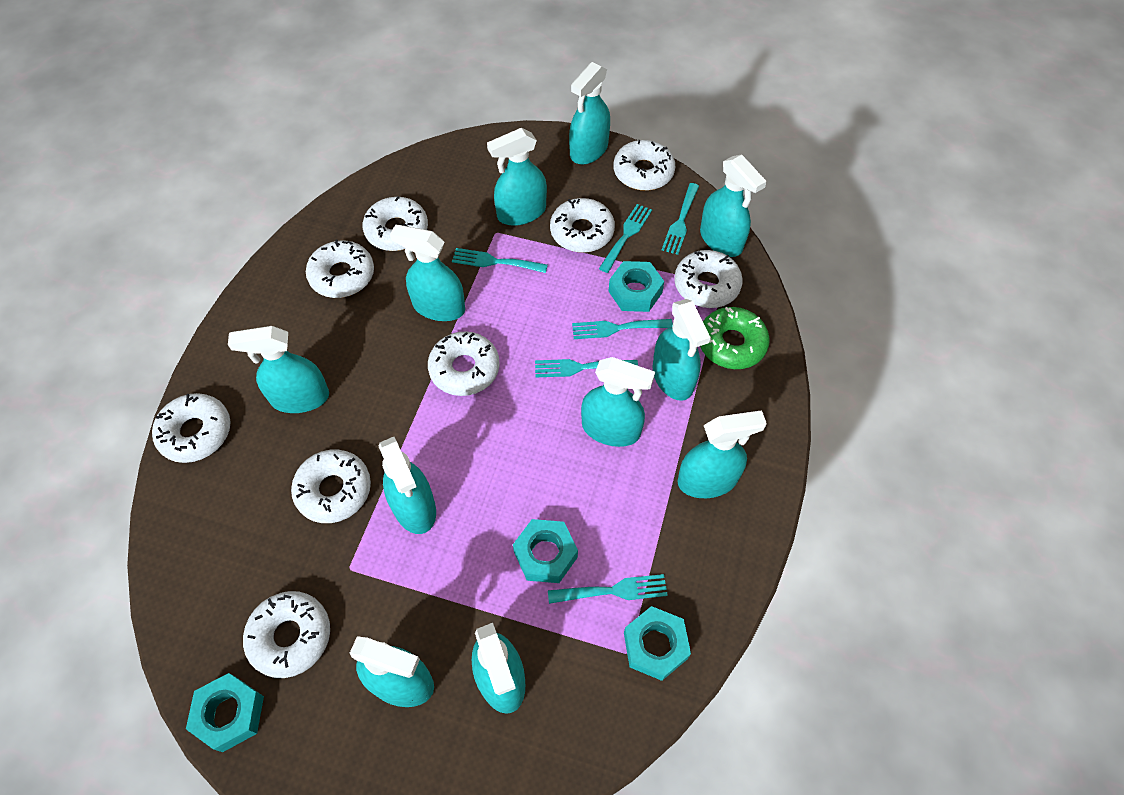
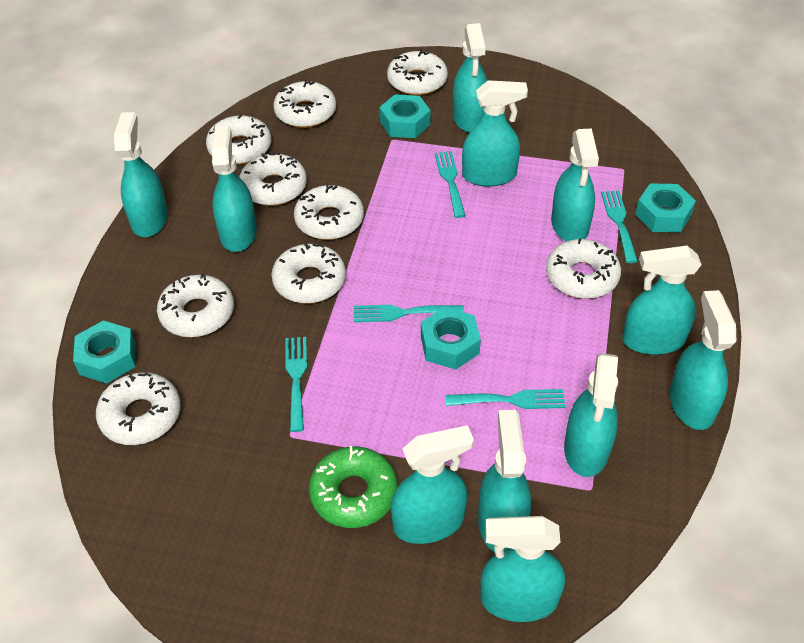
turquoise fork: 6 -> 5

